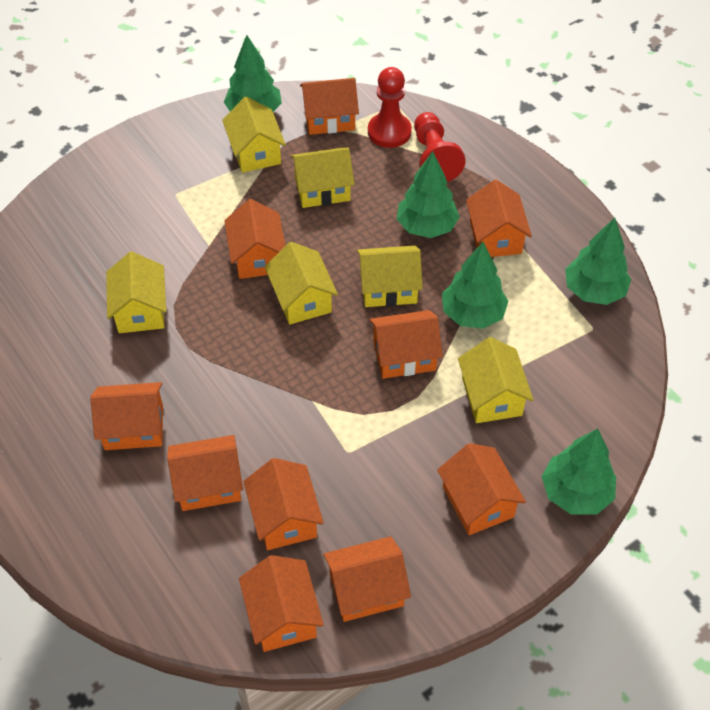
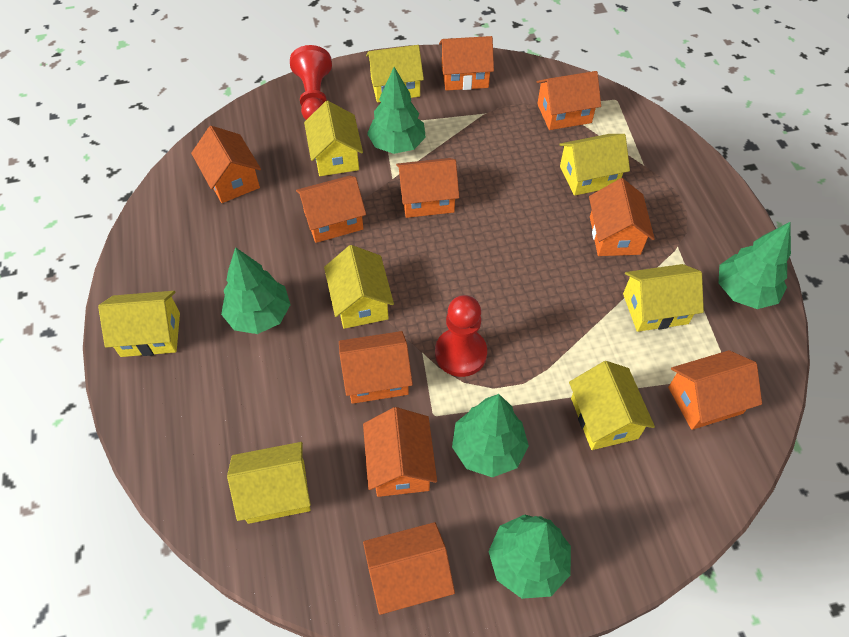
yellow house: 6 -> 8

